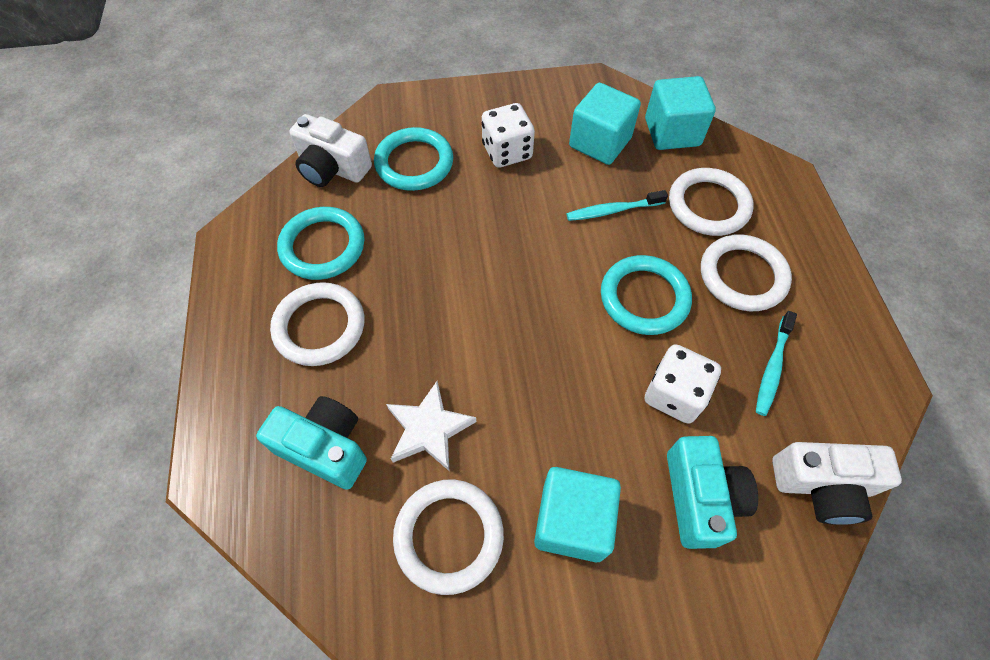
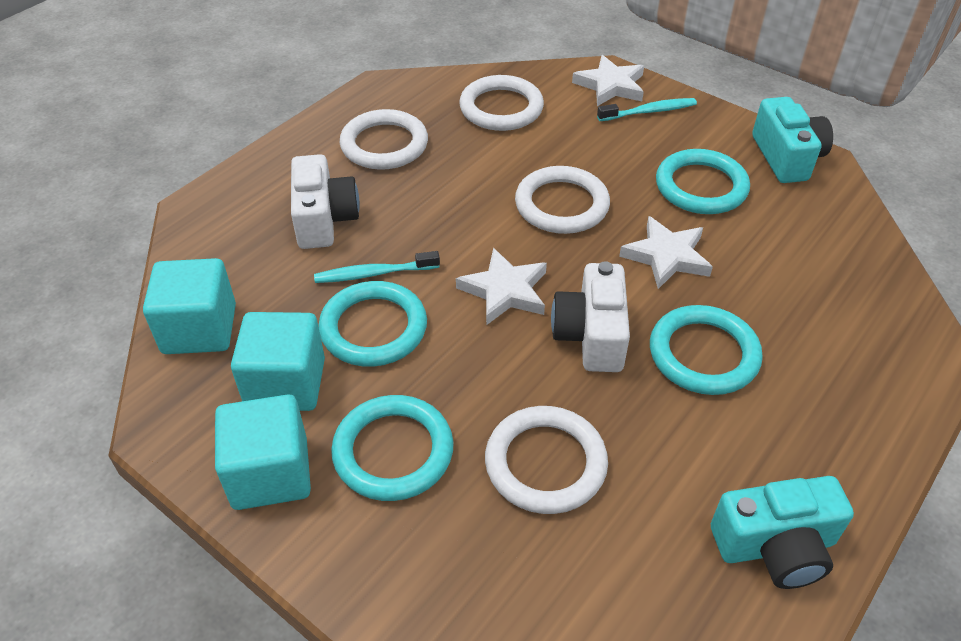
turquoise ring: 3 -> 4
white dice: 2 -> 0
white star: 1 -> 3

